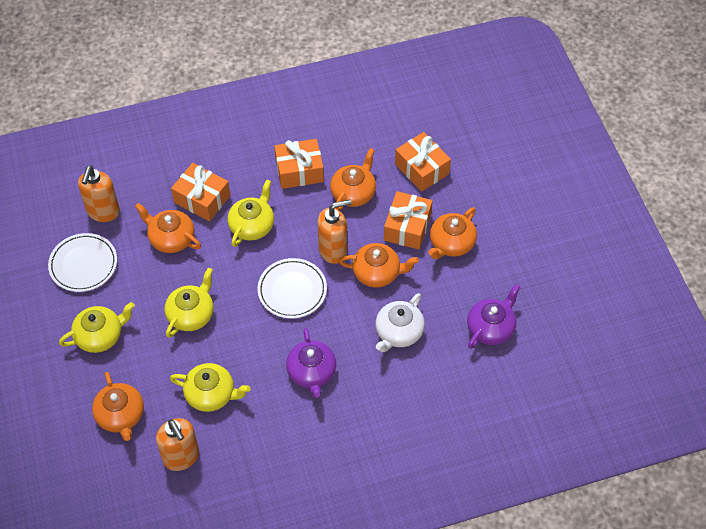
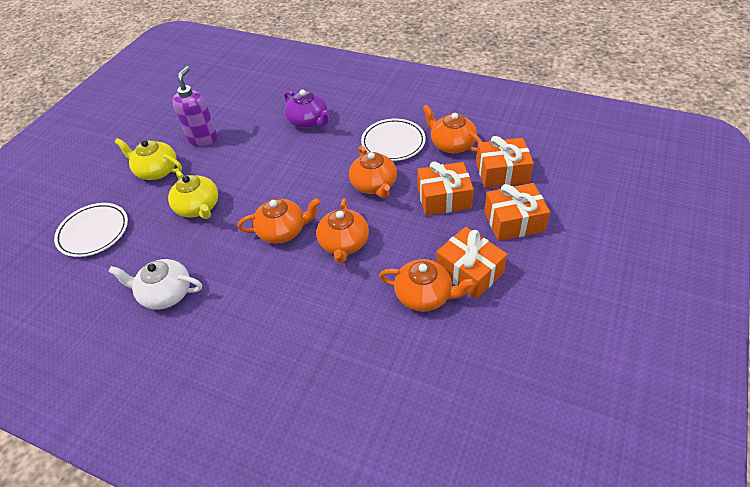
orange soap dispenser: 3 -> 0
purple soap dispenser: 0 -> 1
purple teapot: 2 -> 1
yellow teapot: 4 -> 2

